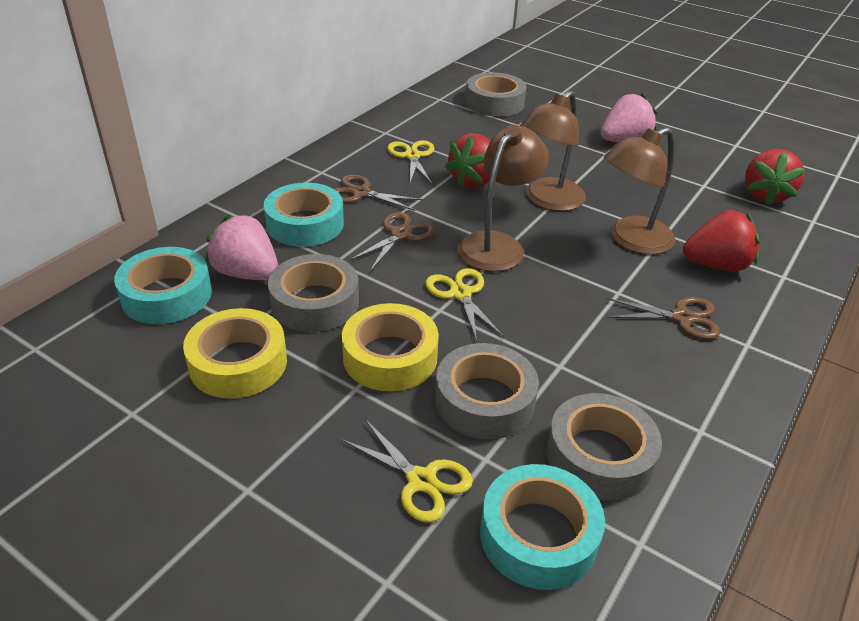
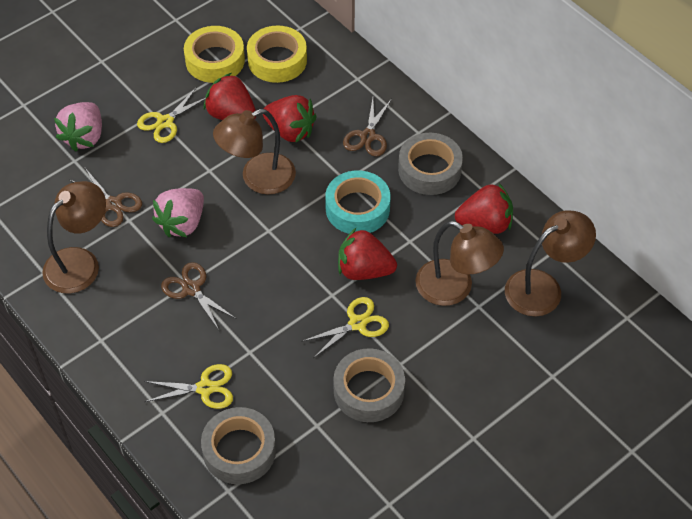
brown lamp: 3 -> 4
grey tape: 4 -> 3
red strawberry: 3 -> 4
turquoise tape: 3 -> 1

